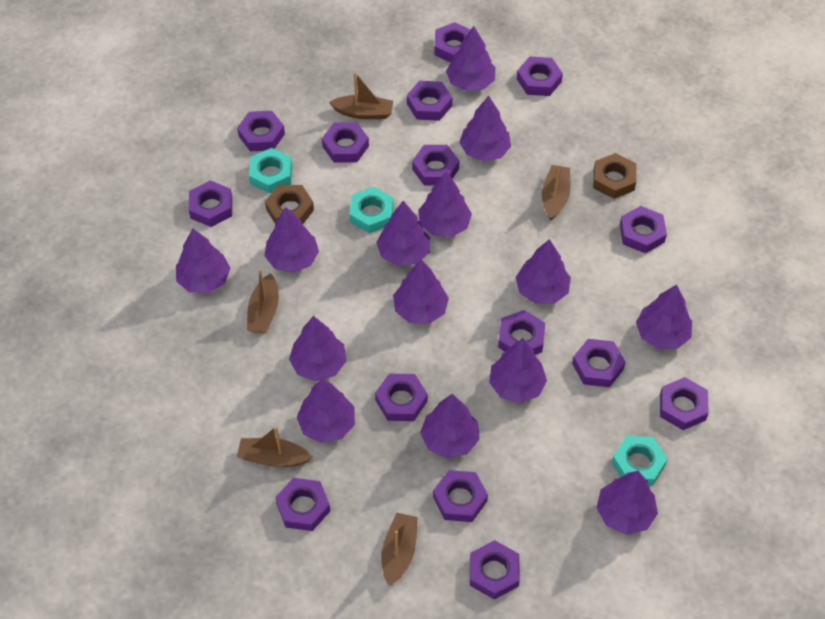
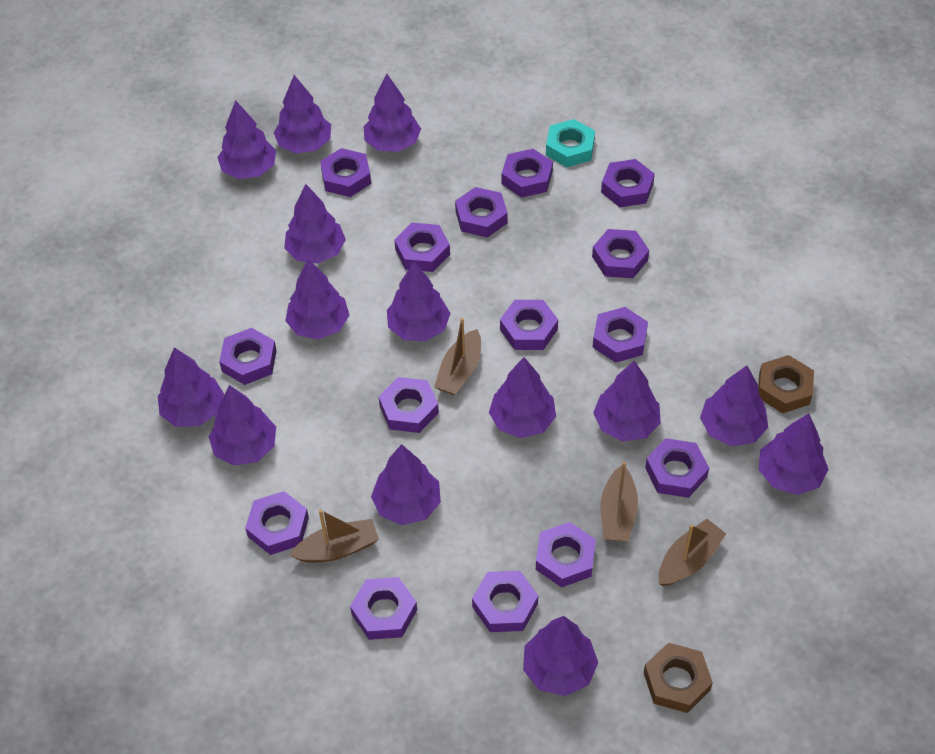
brown boat: 5 -> 4
turquoise nut: 3 -> 1

